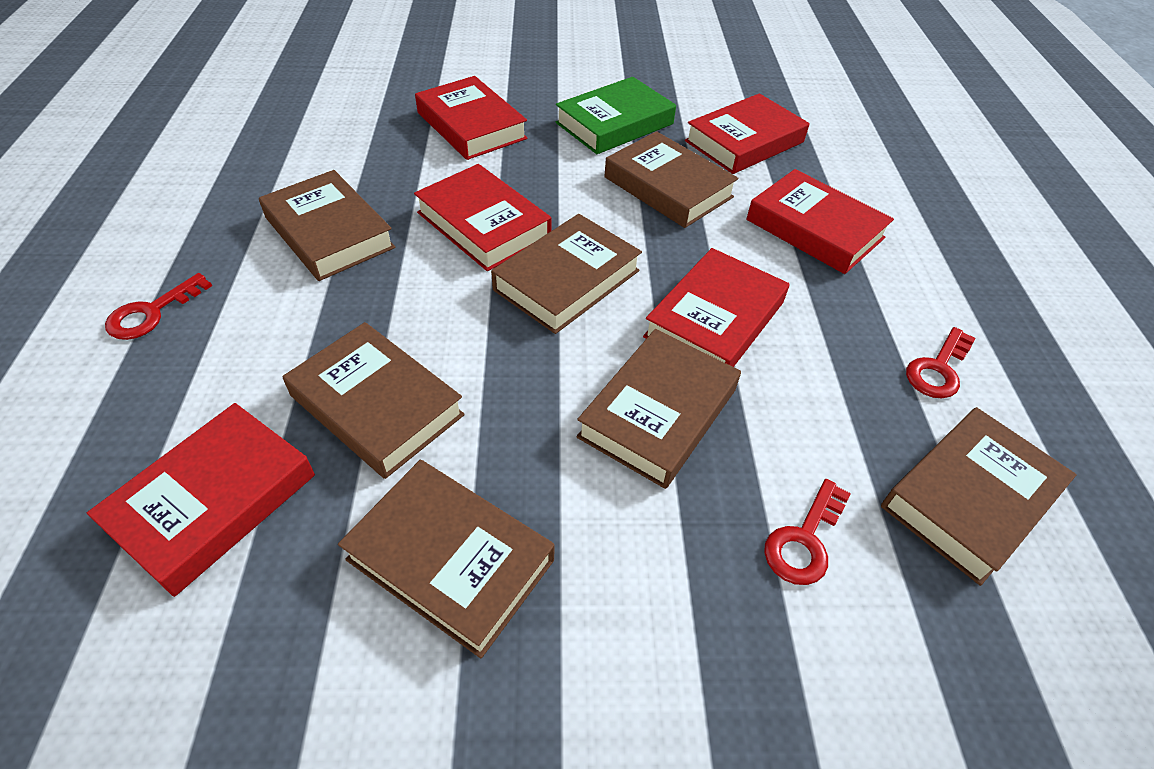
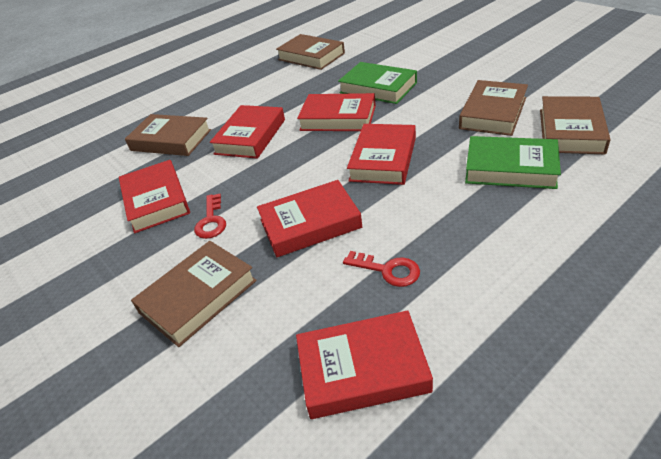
brown book: 7 -> 5
green book: 1 -> 2
red key: 3 -> 2

